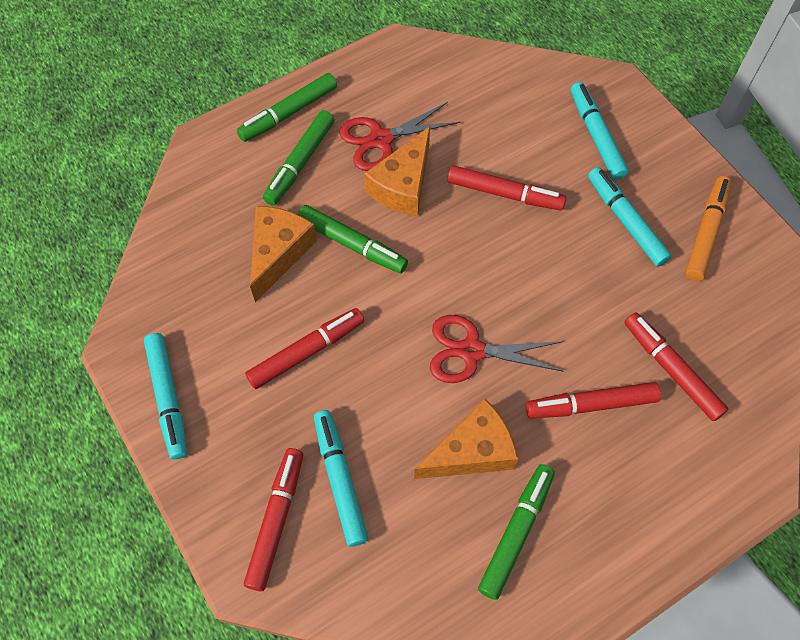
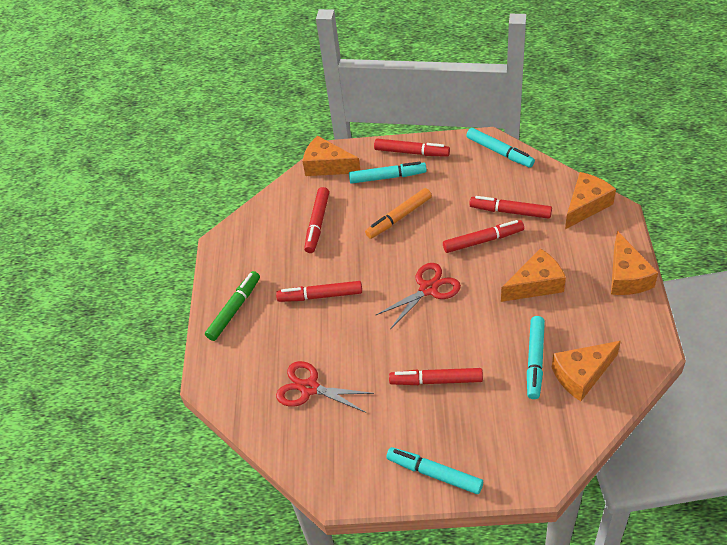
green marker: 4 -> 1
orange cheese: 3 -> 5
red marker: 5 -> 6

